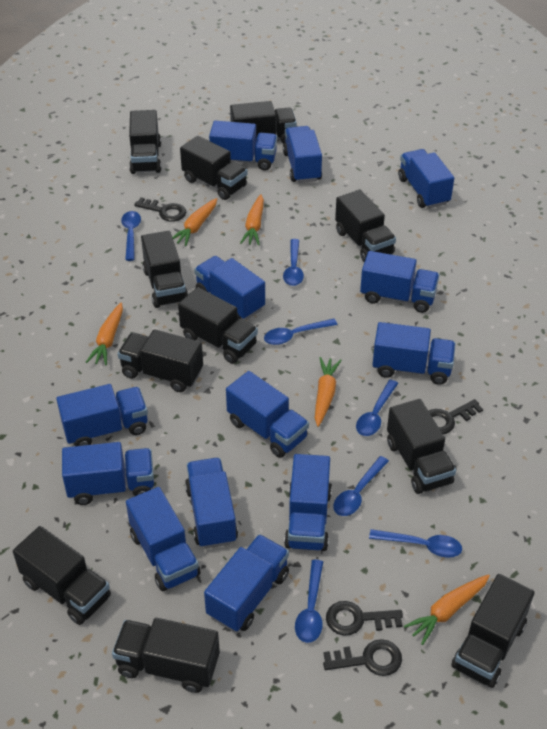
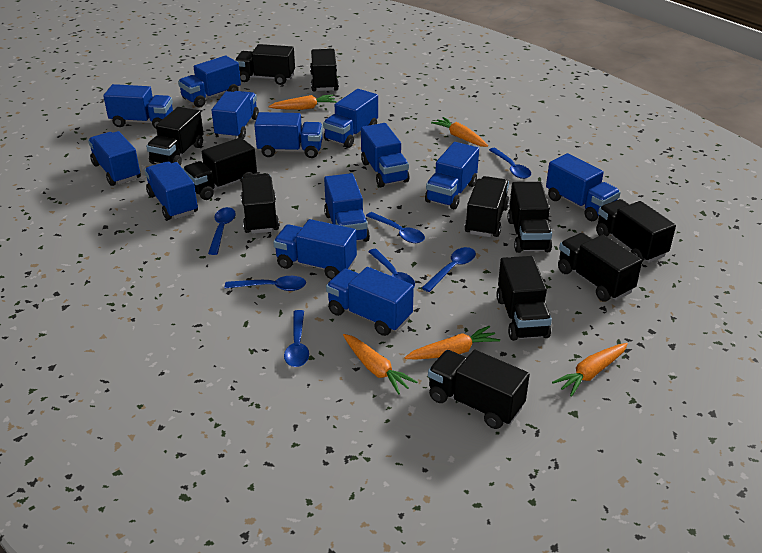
black key: 4 -> 0

